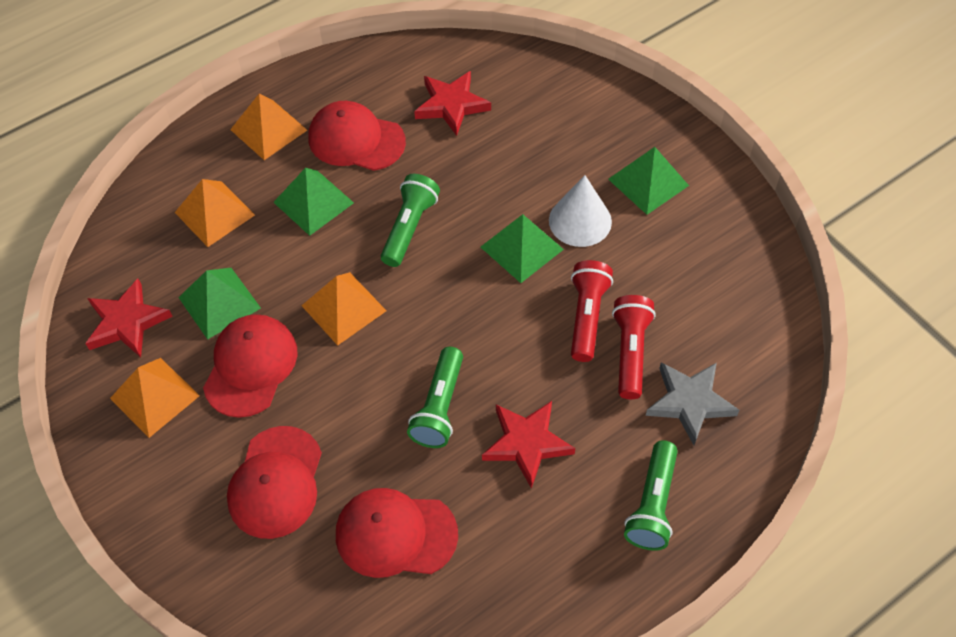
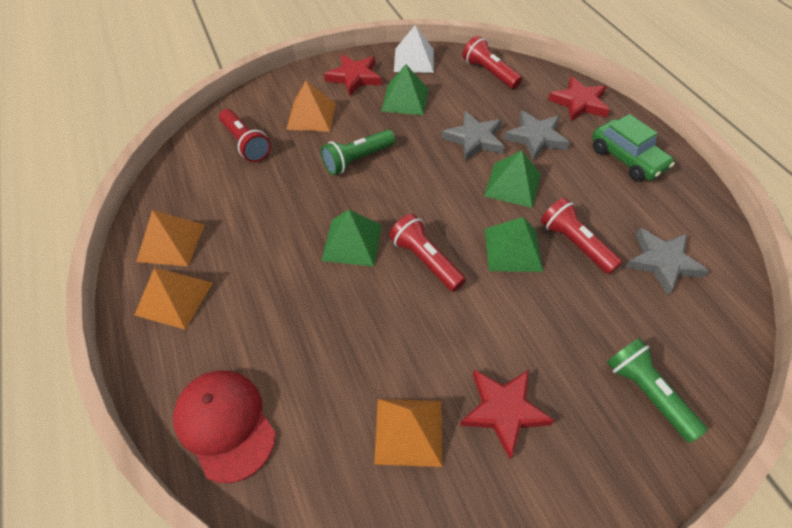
green car: 0 -> 1
green flashlight: 3 -> 2
grey star: 1 -> 3
red cap: 4 -> 1
red flashlight: 2 -> 4
white cone: 1 -> 0
white pyramid: 0 -> 1

